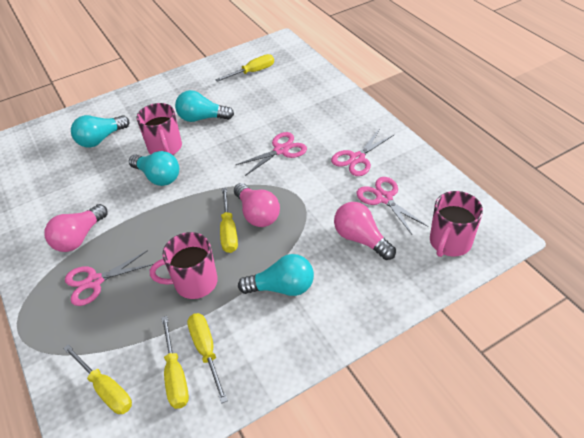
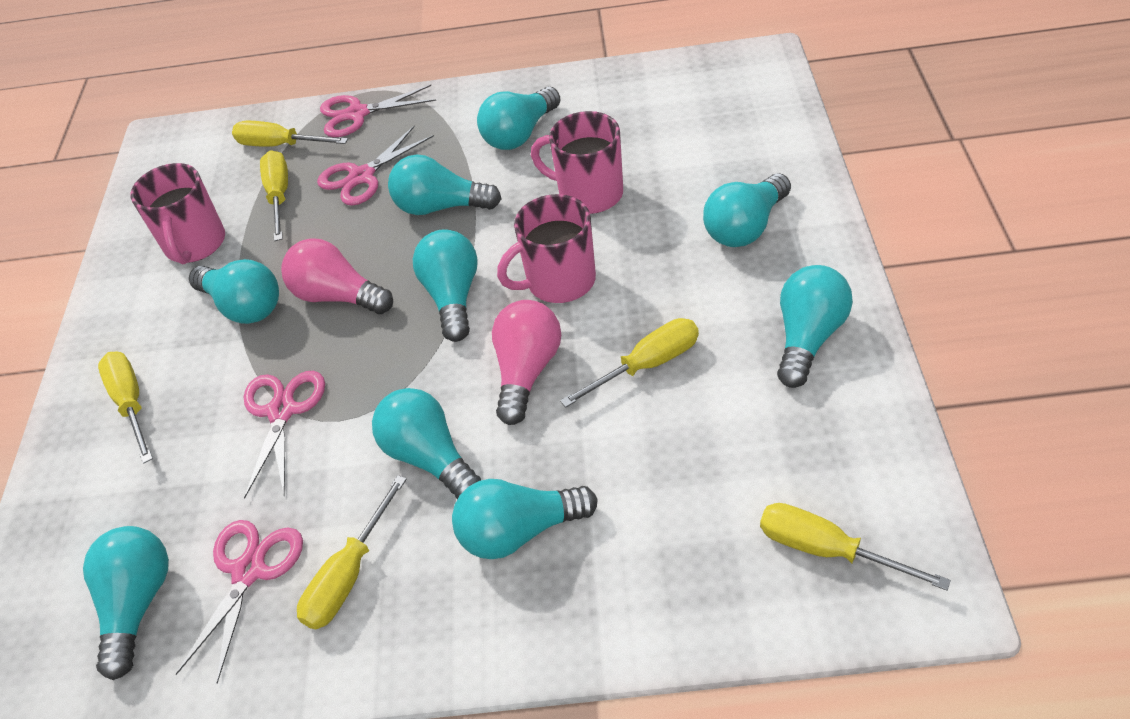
pink light bulb: 3 -> 2
turquoise light bulb: 4 -> 9
yellow screwdriver: 5 -> 6

